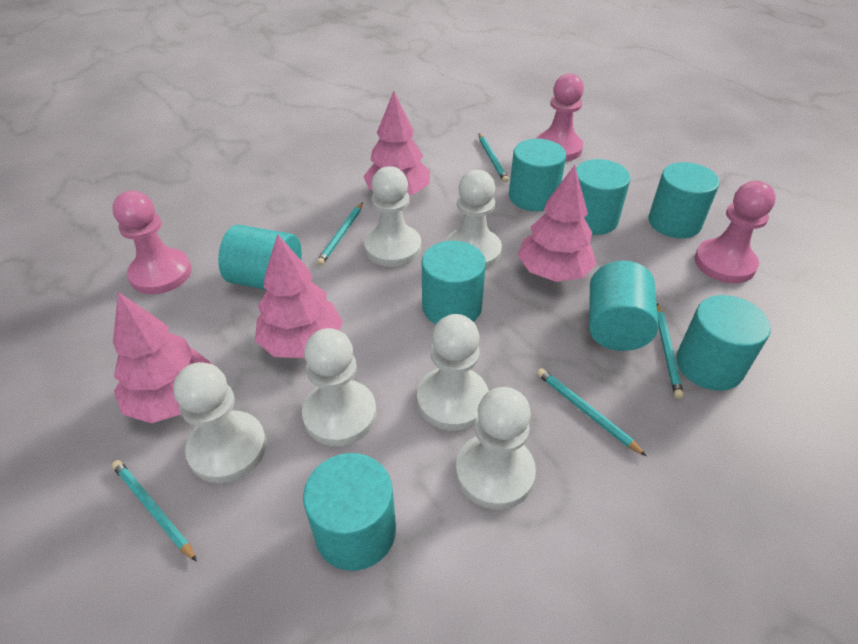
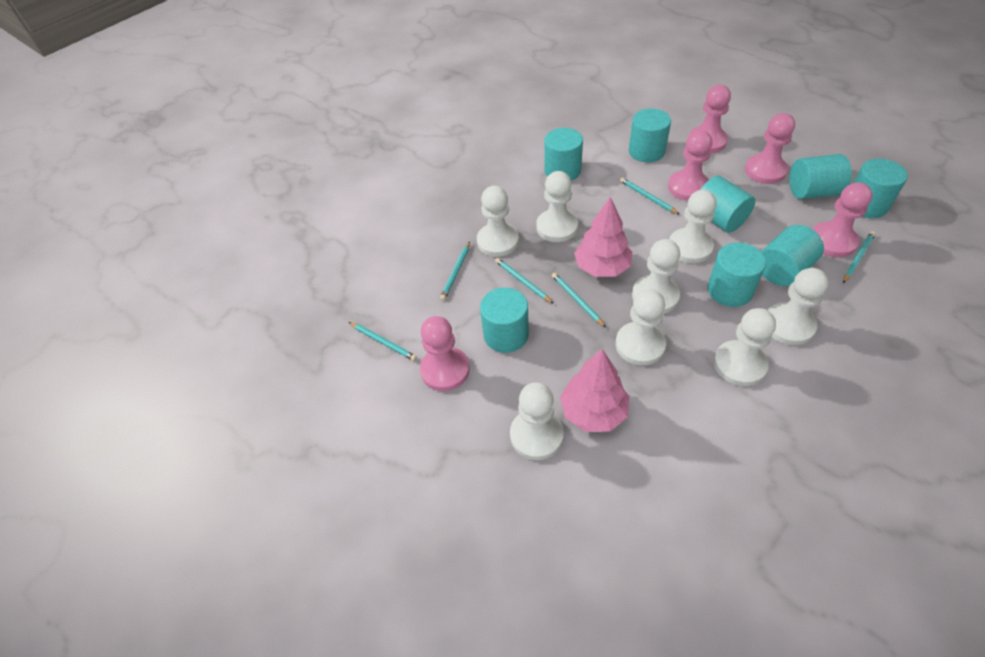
pink pawn: 3 -> 5
pink tree: 4 -> 2
turquoise pencil: 5 -> 6
white pawn: 6 -> 8

